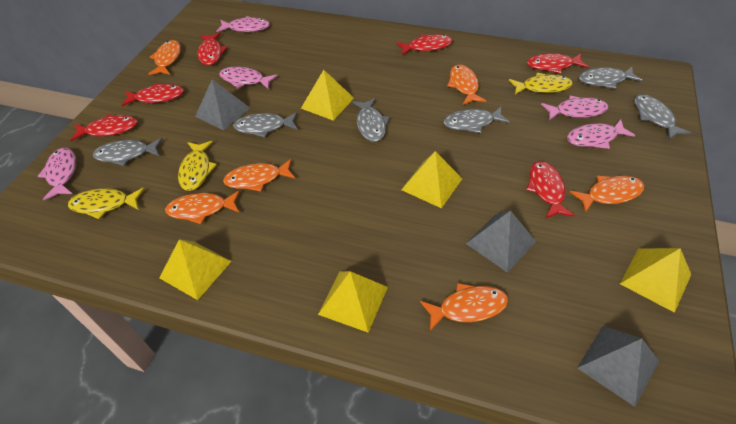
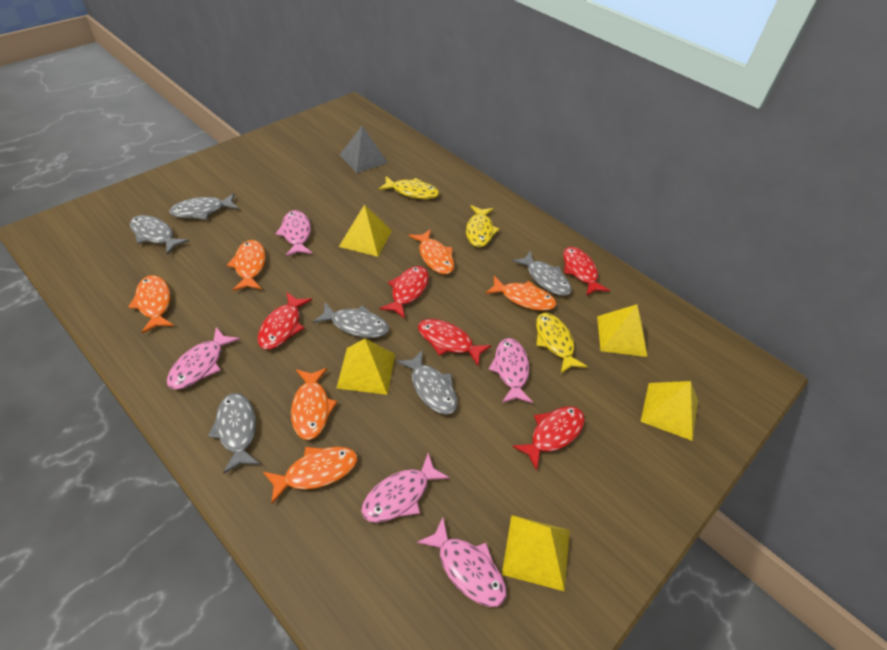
grey pyramid: 3 -> 1
red fish: 6 -> 5

